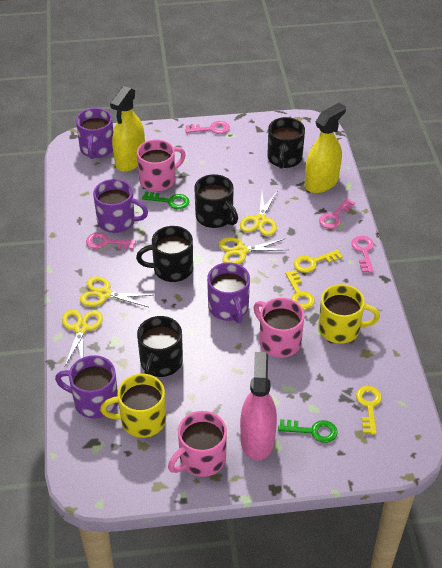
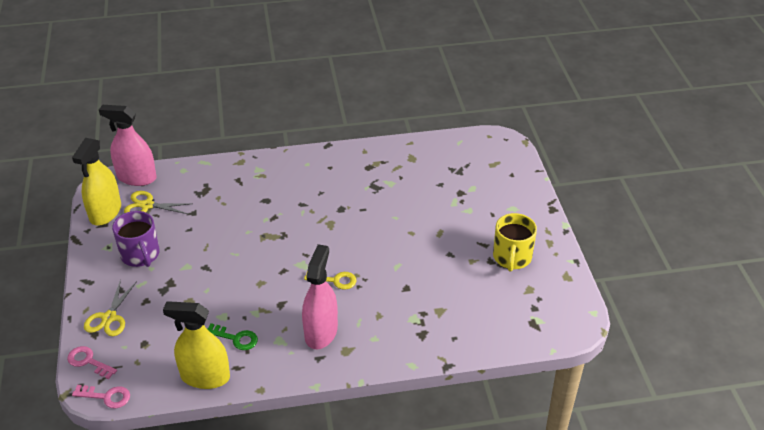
black mug: 4 -> 0
green key: 2 -> 1
pink key: 4 -> 2
pink mug: 3 -> 0
pink spray bottle: 1 -> 2
purple mug: 4 -> 1
yellow key: 3 -> 1
yellow mug: 2 -> 1
yellow scissors: 4 -> 2

